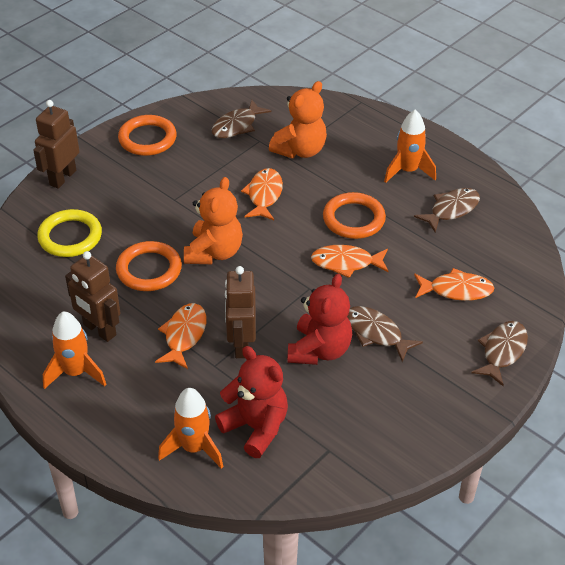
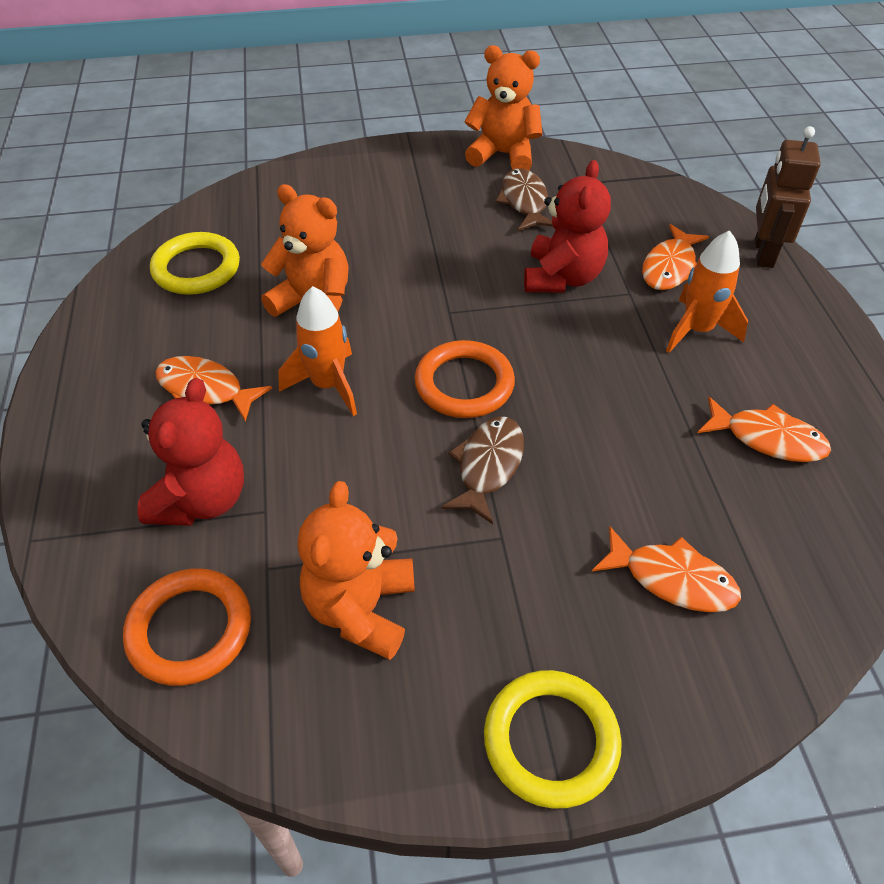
brown fish: 4 -> 2
brown robot: 3 -> 1
orange ring: 3 -> 2
orange rocket: 3 -> 2
orange teddy bear: 2 -> 3
yellow ring: 1 -> 2

